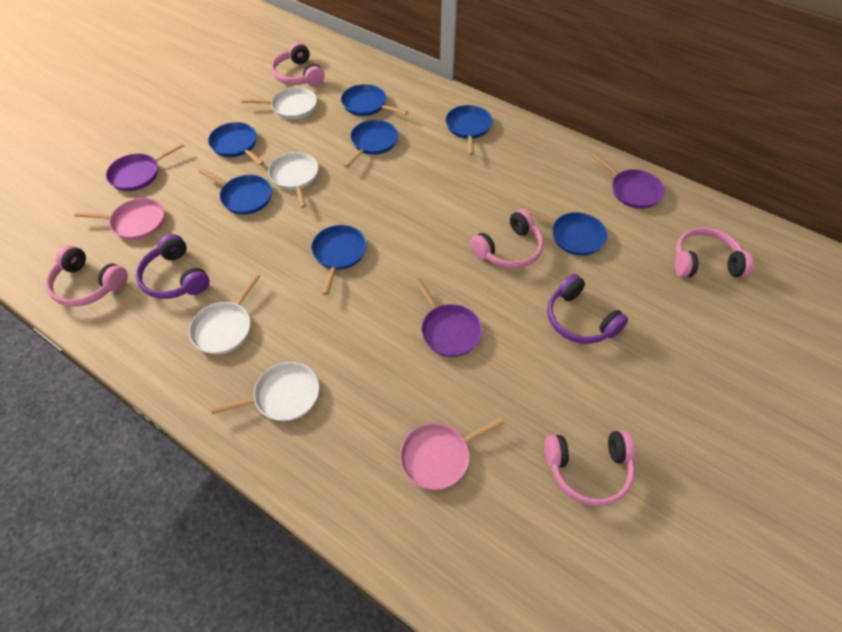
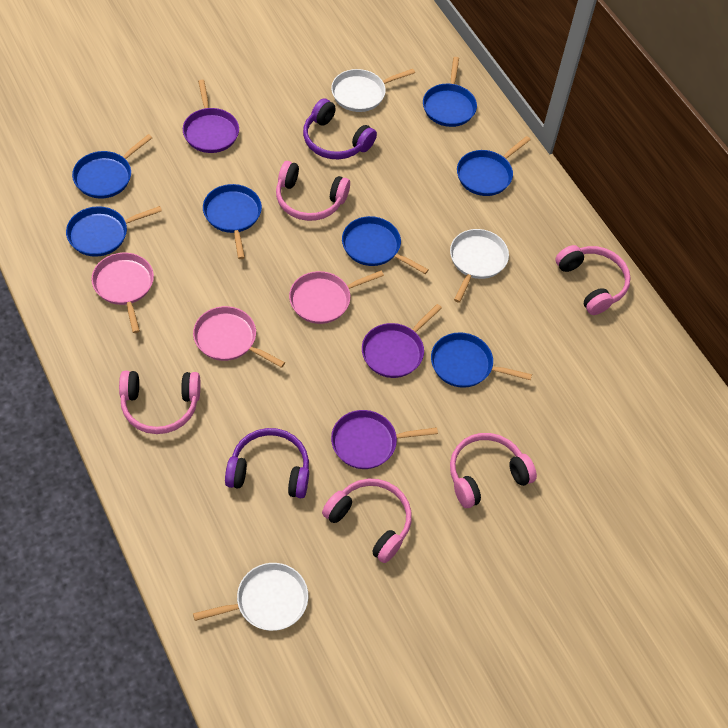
pink pan: 2 -> 3
white pan: 4 -> 3

